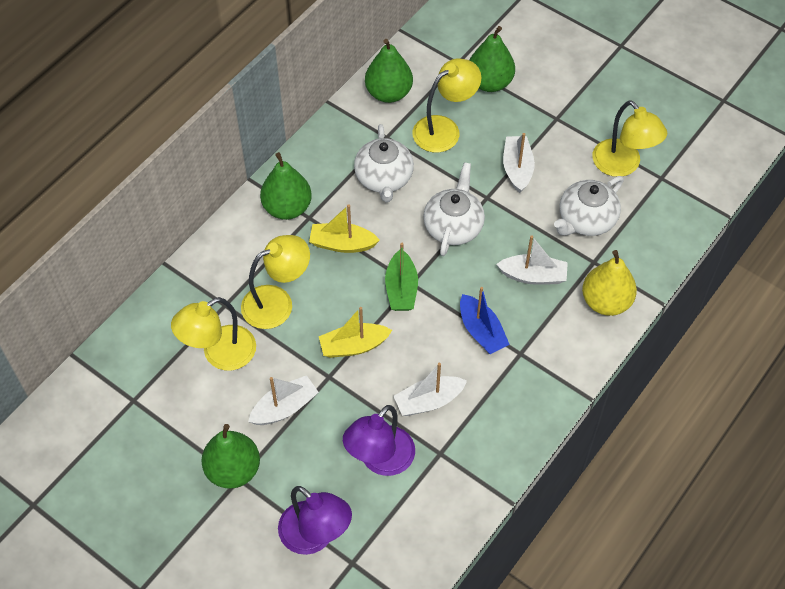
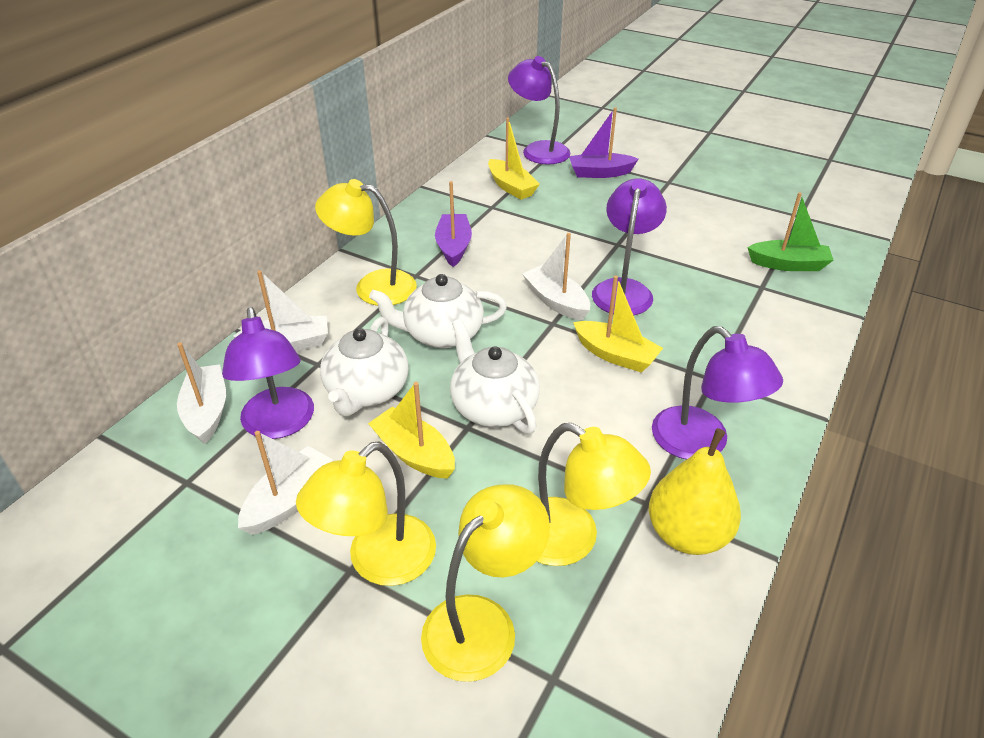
blue boat: 1 -> 0
green pear: 4 -> 0
purple boat: 0 -> 2
purple lamp: 2 -> 4
yellow boat: 2 -> 3

